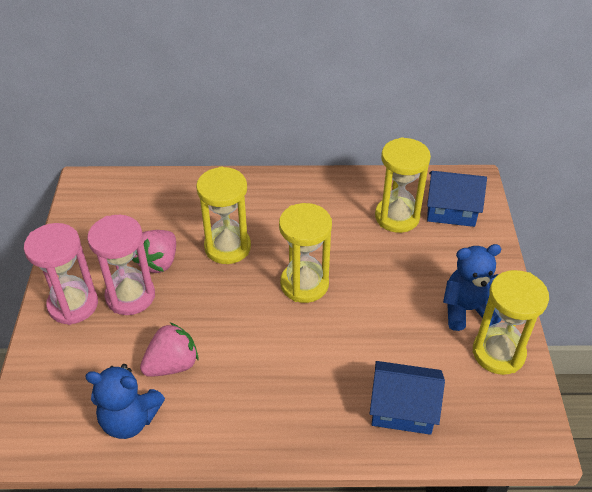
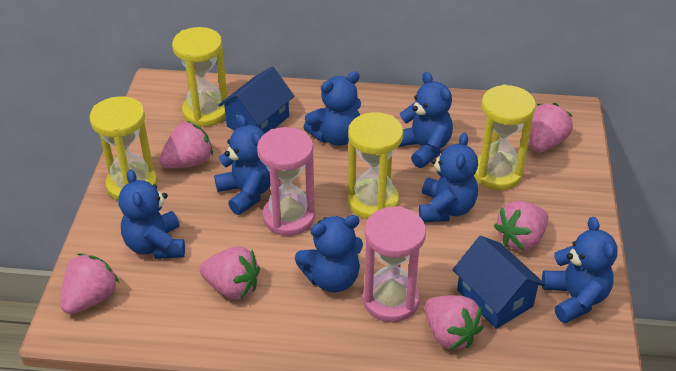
blue teddy bear: 2 -> 7
pink strawberry: 2 -> 6

